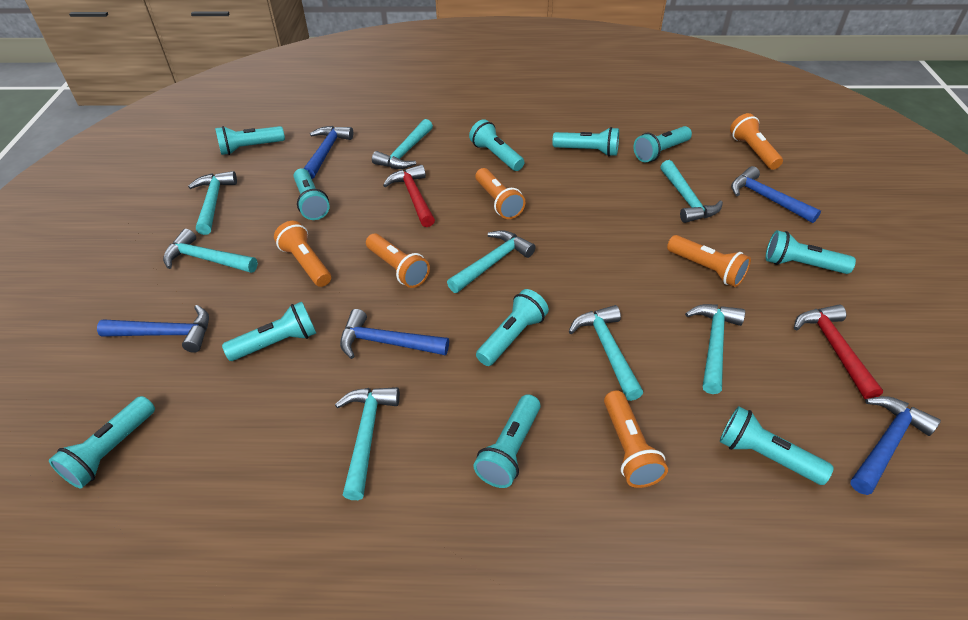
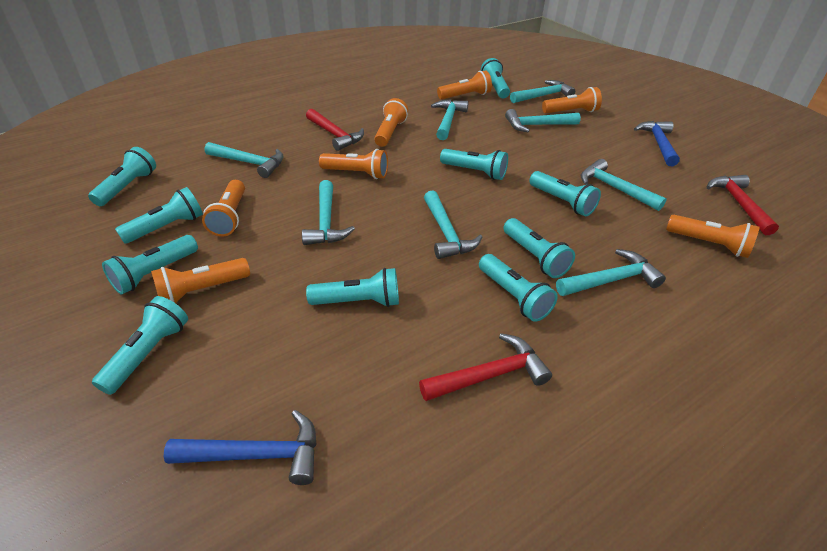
blue hammer: 5 -> 2
orange flashlight: 6 -> 7
red hammer: 2 -> 3
turquoise flashlight: 11 -> 10

